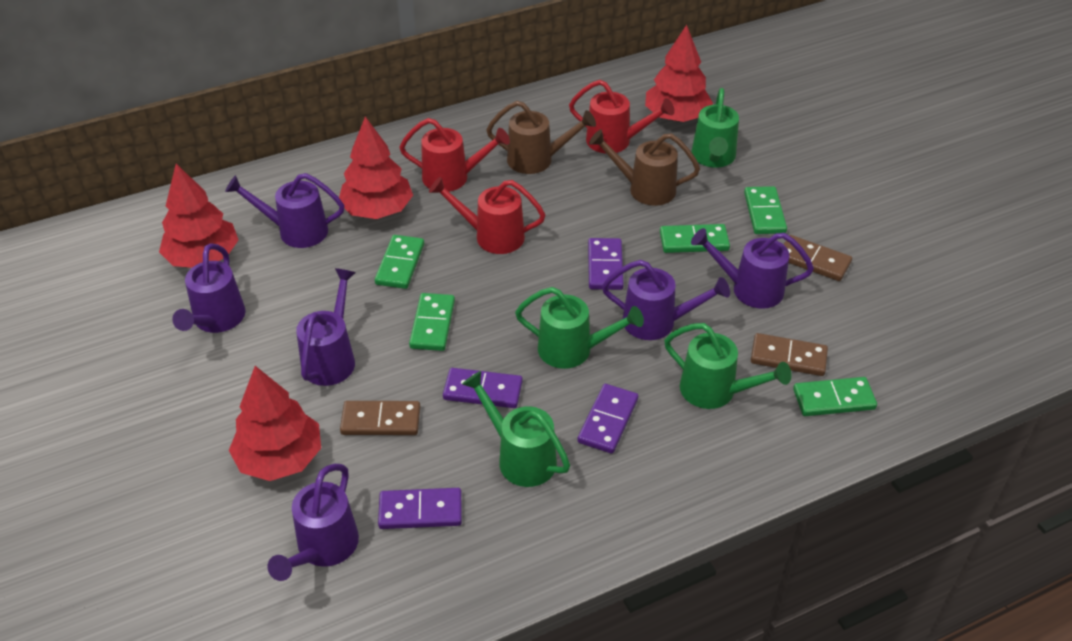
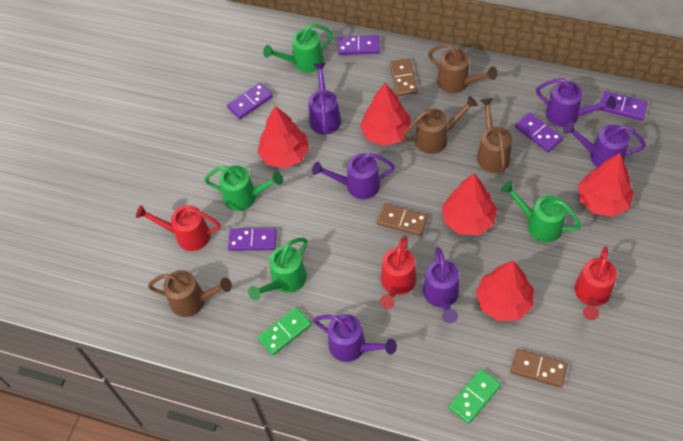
brown watering can: 2 -> 4
green domino: 5 -> 2
purple domino: 4 -> 5
red tree: 4 -> 5

